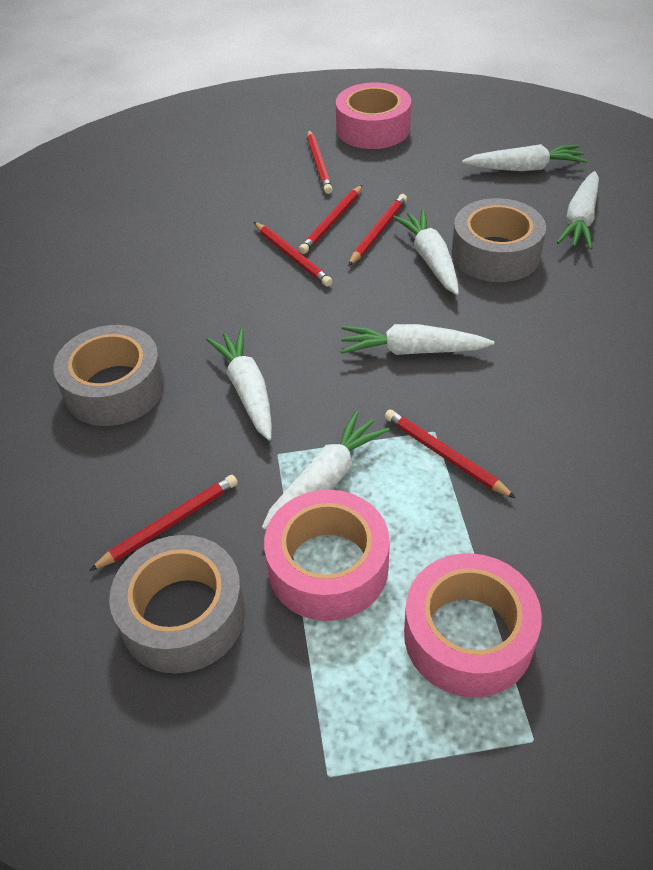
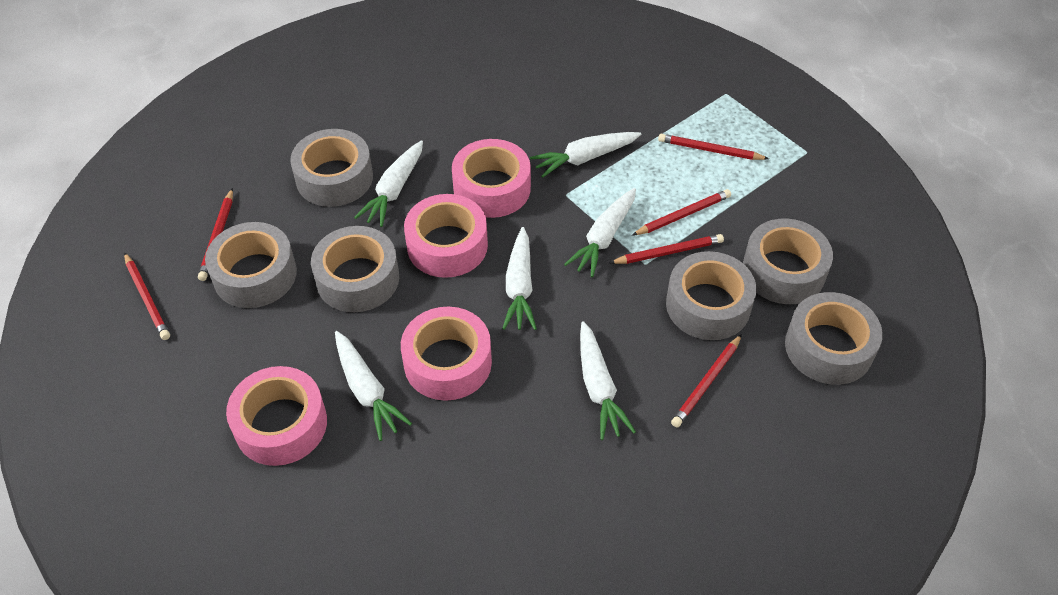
grey tape: 3 -> 6
pink tape: 3 -> 4

